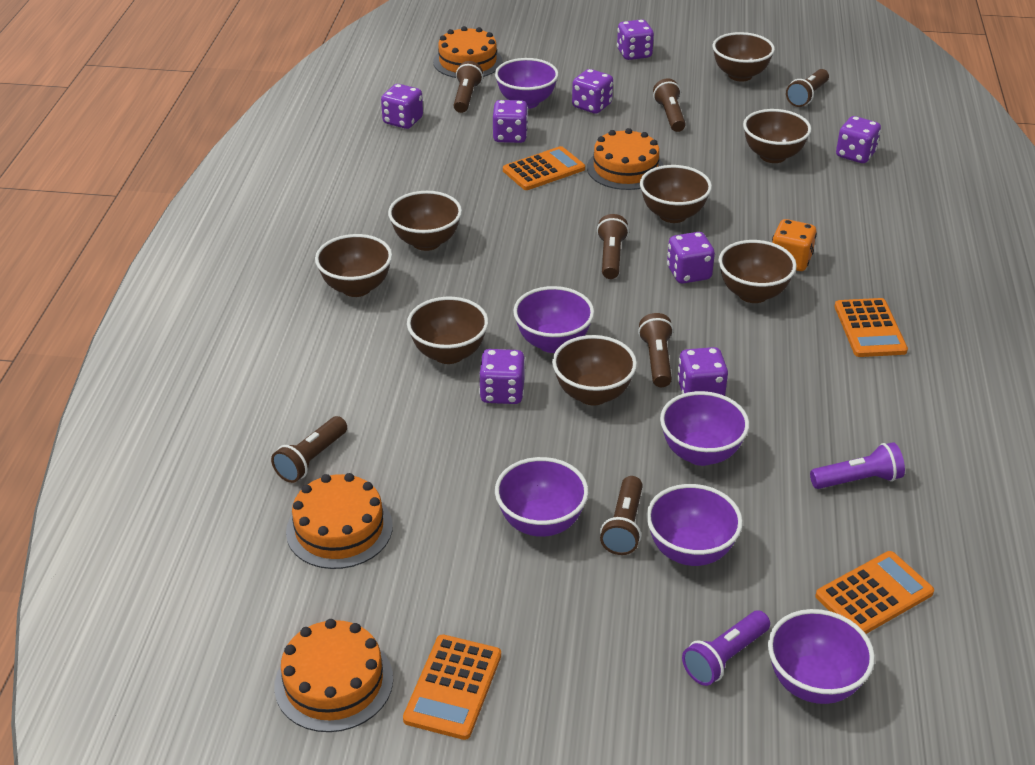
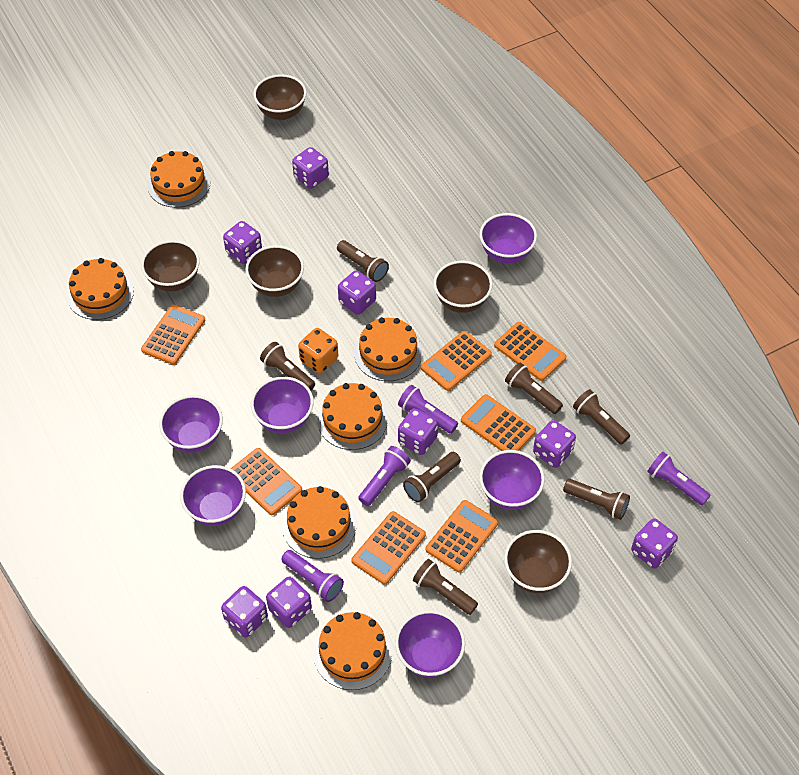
brown bowl: 8 -> 5
orange cake: 4 -> 6
orange calculator: 4 -> 7
purple flashlight: 2 -> 4

